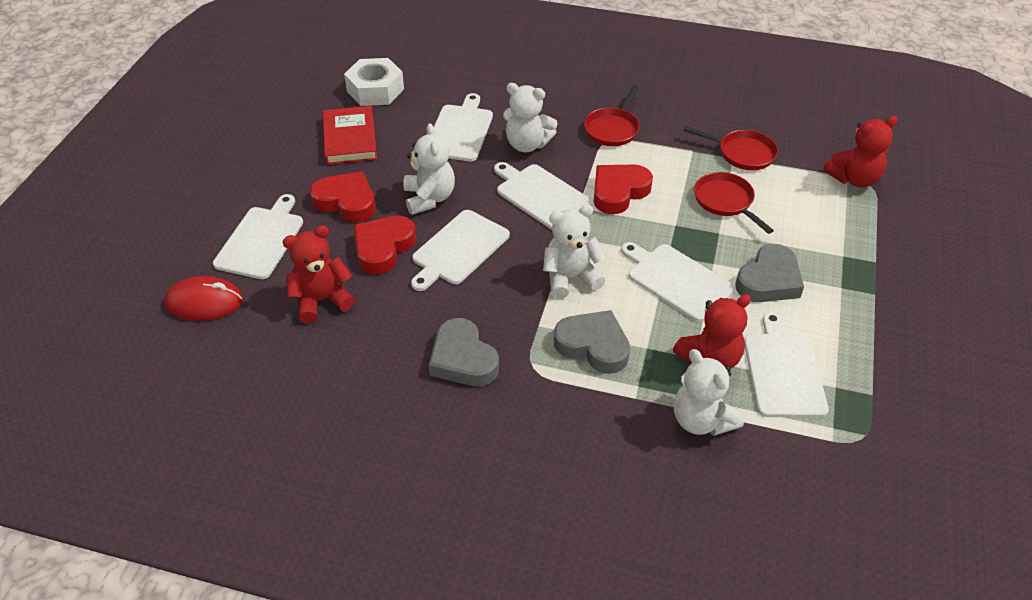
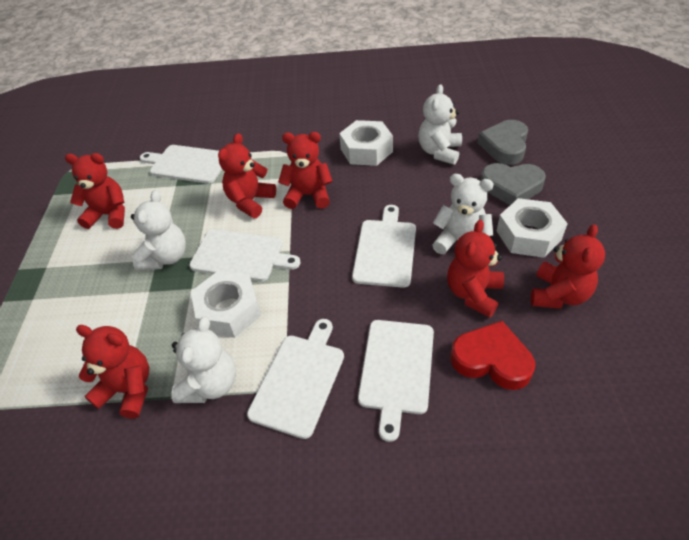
grey heart: 3 -> 2
red book: 1 -> 0
red heart: 3 -> 1
red mouse: 1 -> 0
red pan: 3 -> 0
red teddy bear: 3 -> 6
white cutting board: 6 -> 5
white nut: 1 -> 3

